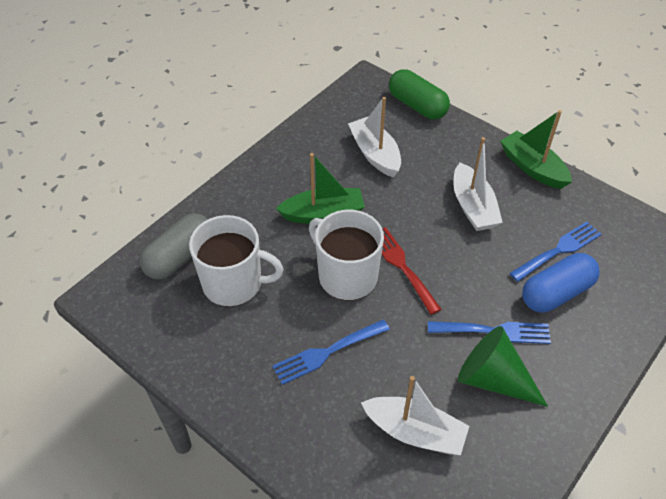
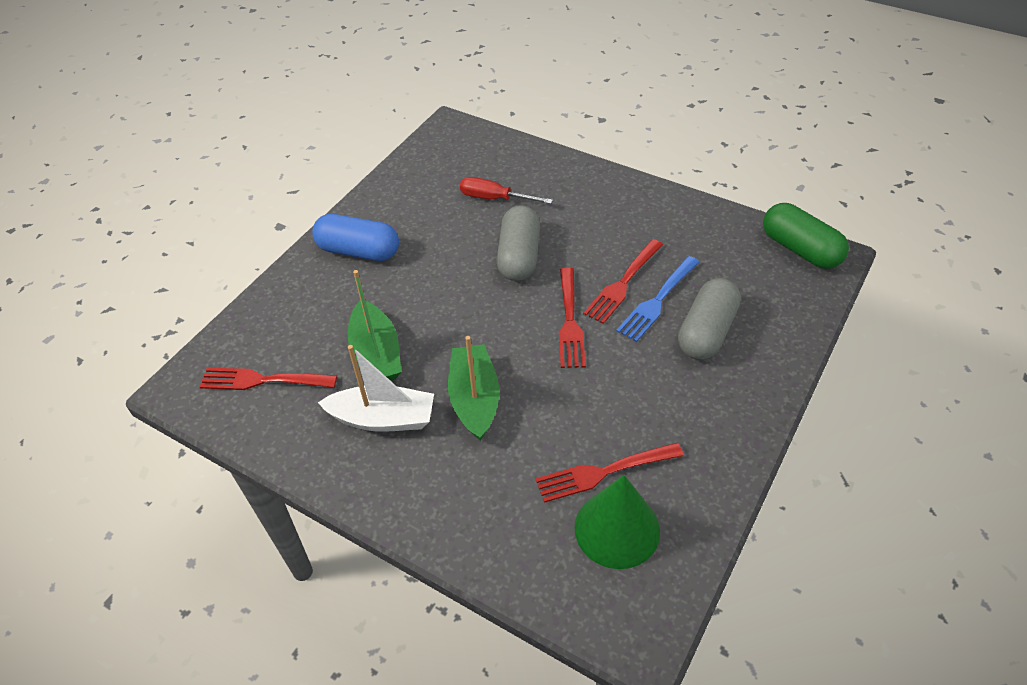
blue fork: 3 -> 1
grey capsule: 1 -> 2
red fork: 1 -> 4
red screwdriver: 0 -> 1
white boat: 3 -> 1
white mug: 2 -> 0

